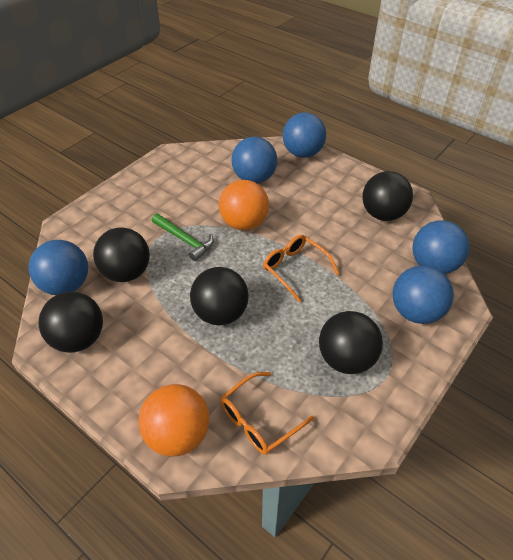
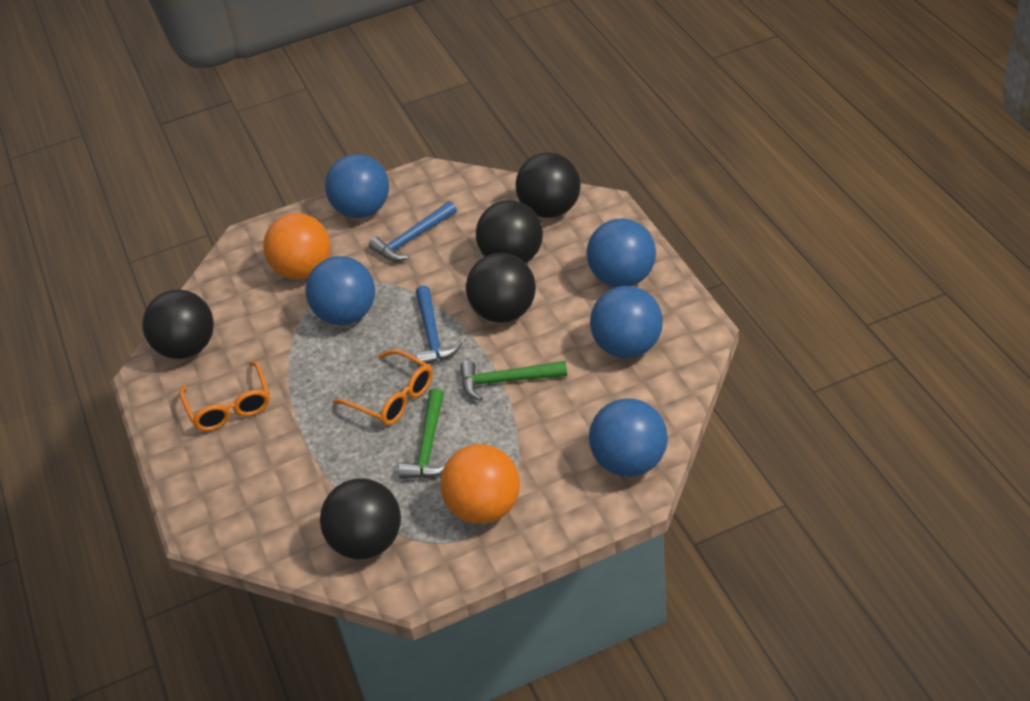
blue hammer: 0 -> 2
green hammer: 1 -> 2

